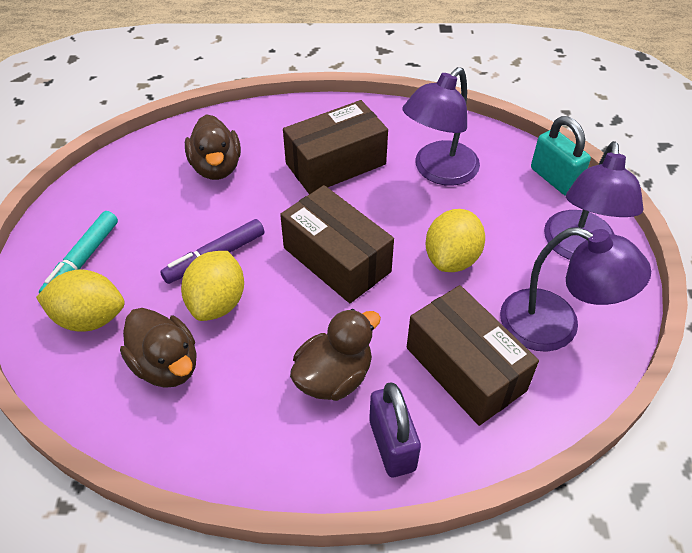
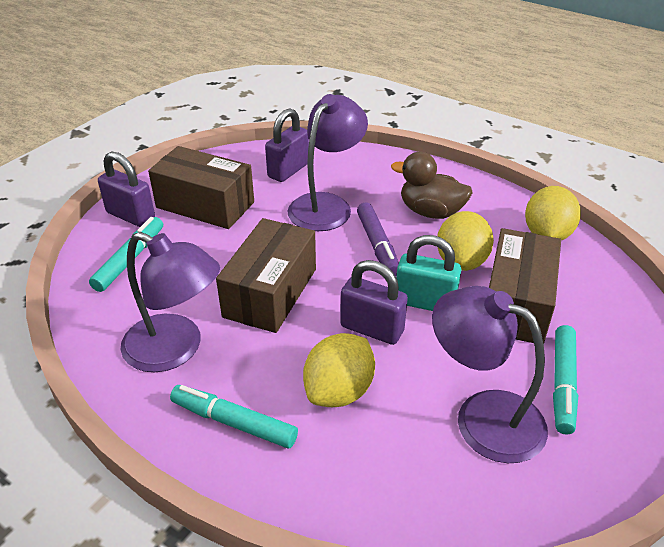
brown duck: 3 -> 1
purple padlock: 1 -> 3
turquoise marker: 1 -> 3

